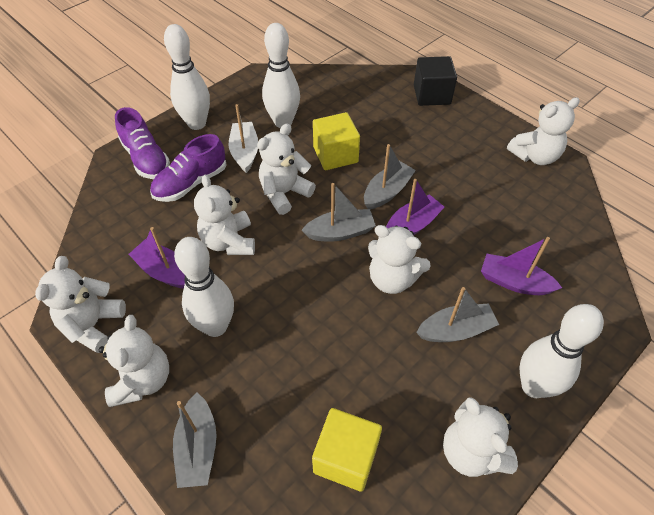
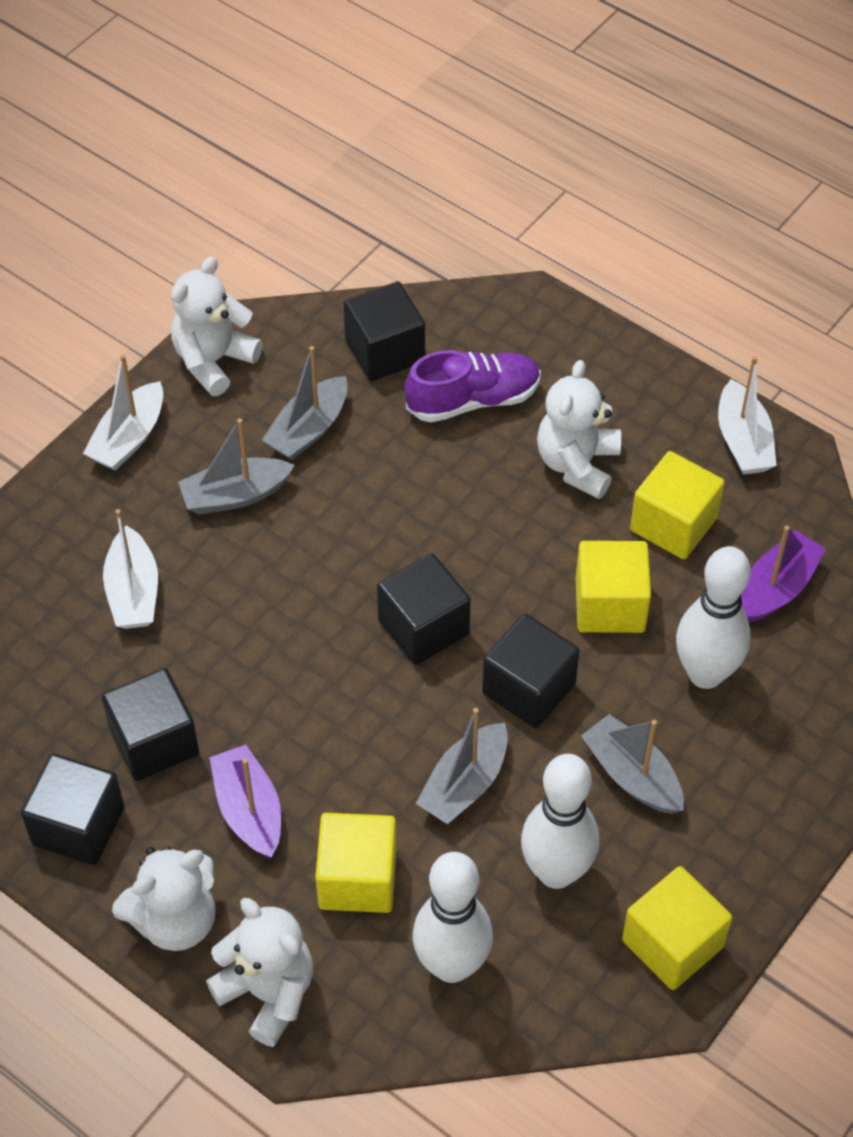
black cube: 1 -> 5
purple boat: 3 -> 2
purple shoe: 2 -> 1
white boat: 1 -> 3
white bowling pin: 4 -> 3
white teddy bear: 7 -> 4
yellow cube: 2 -> 4

